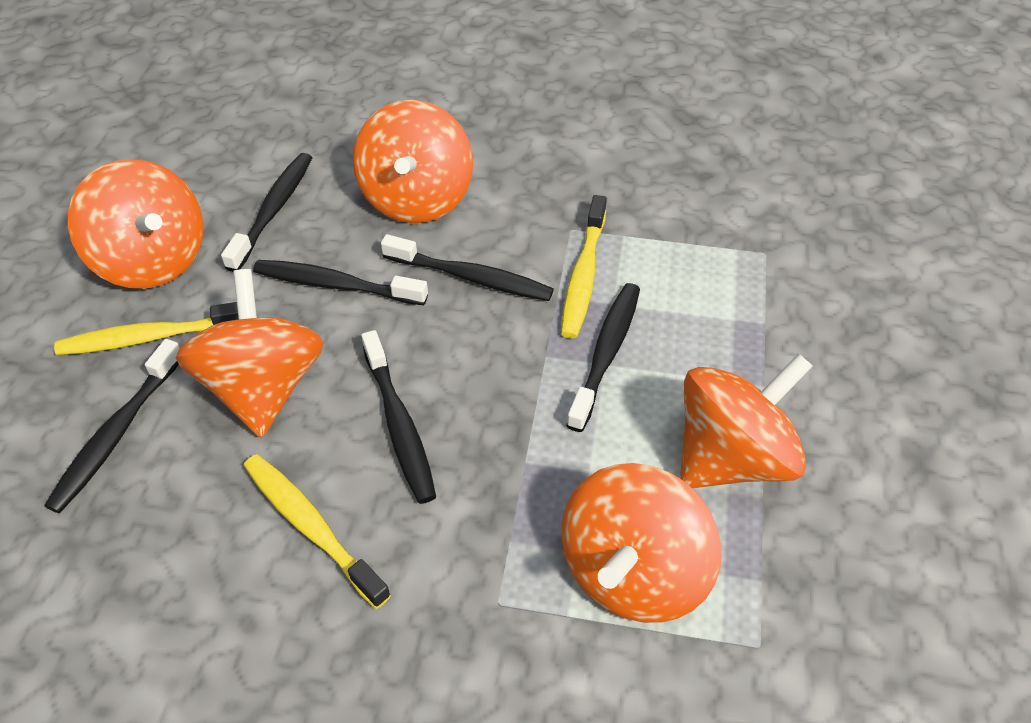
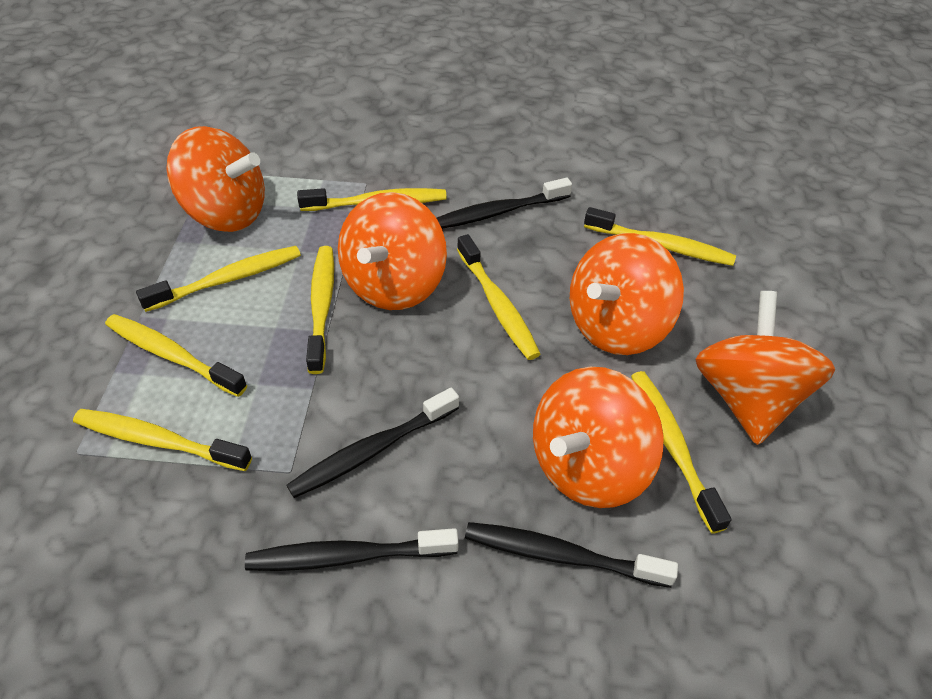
black toothbrush: 6 -> 4
yellow toothbrush: 3 -> 8

